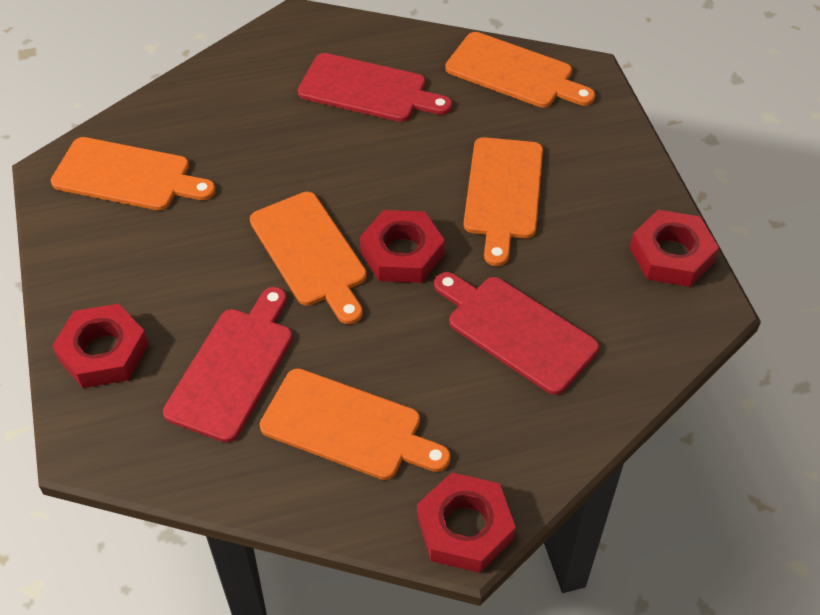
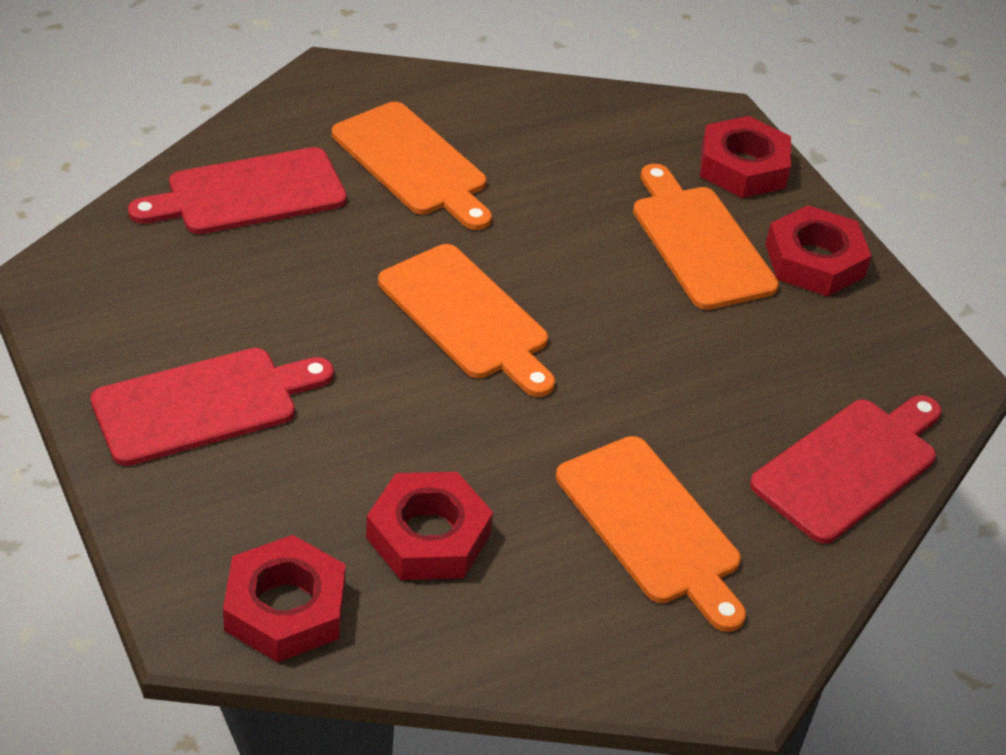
orange cutting board: 5 -> 4

